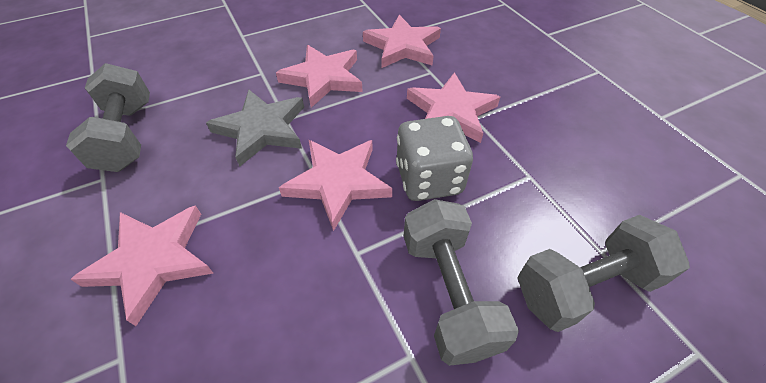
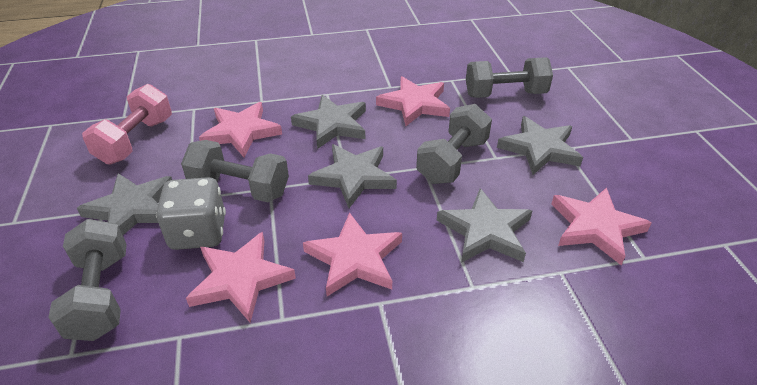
grey dumbbell: 3 -> 4
grey star: 1 -> 5
pink dumbbell: 0 -> 1

